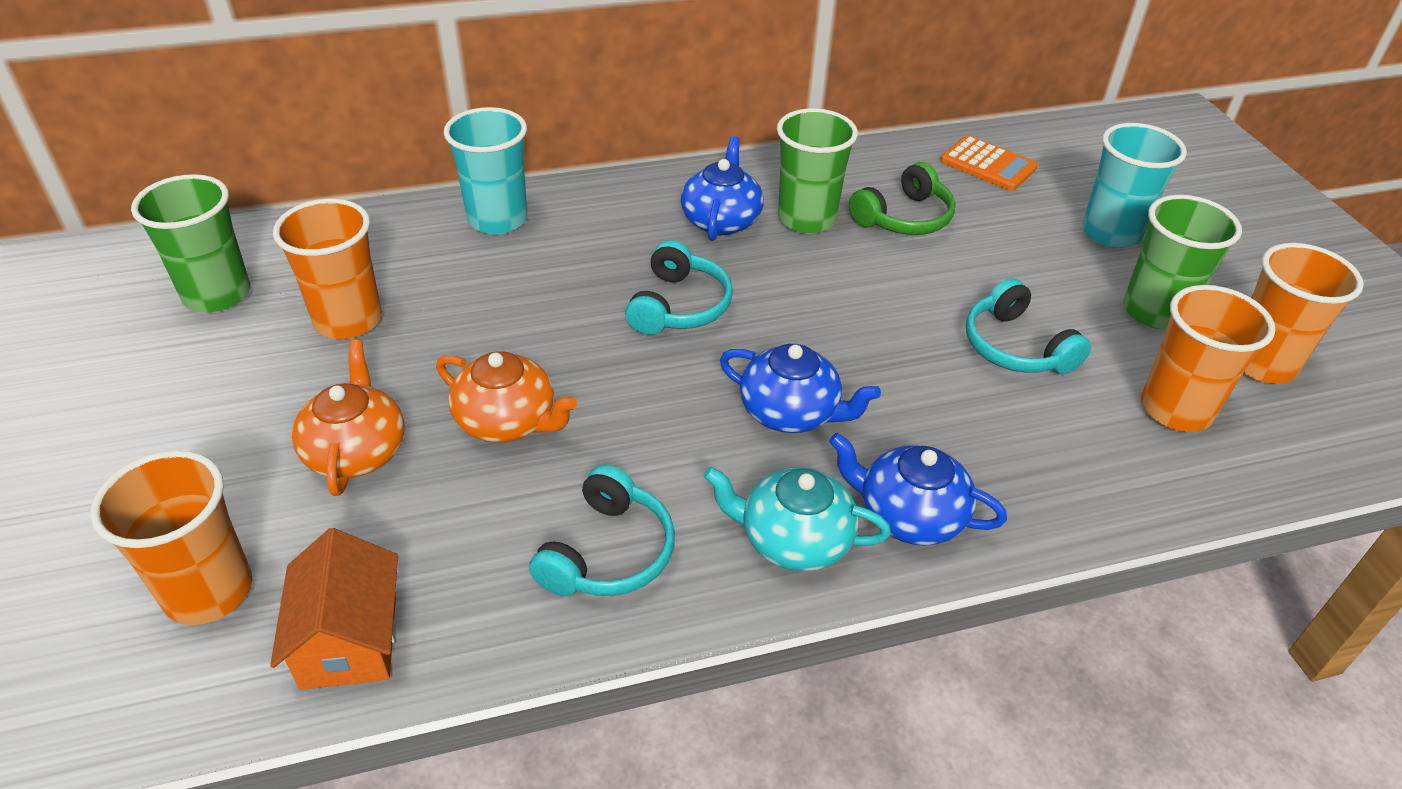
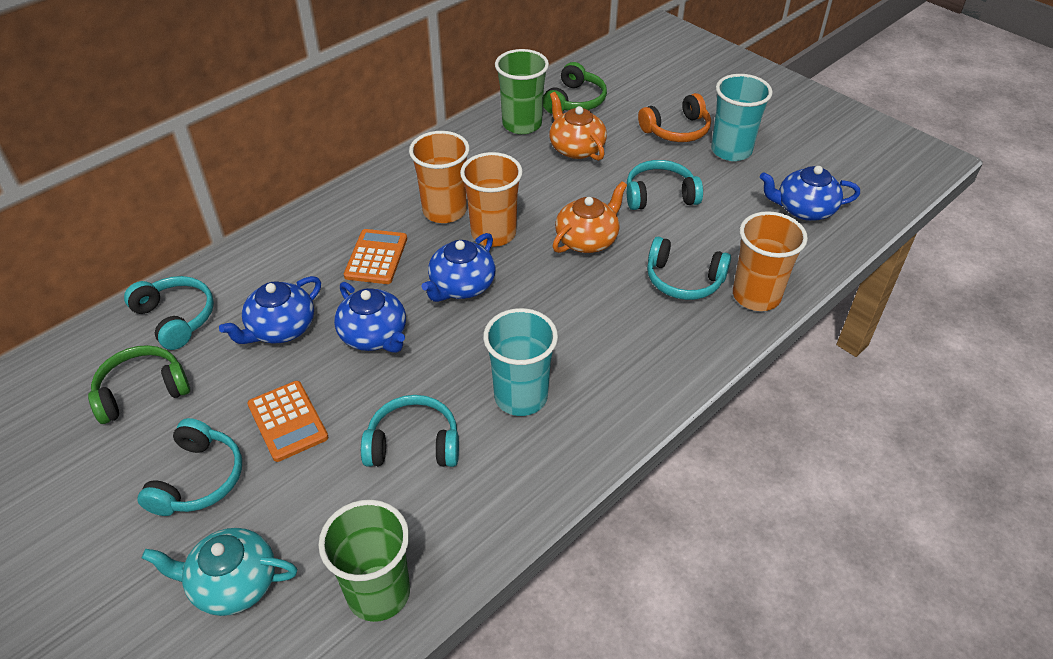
blue teapot: 3 -> 4
green cup: 3 -> 2
green headphones: 1 -> 2
orange calculator: 1 -> 2
orange cup: 4 -> 3
orange headphones: 0 -> 1
orange house: 1 -> 0
turquoise headphones: 3 -> 5

